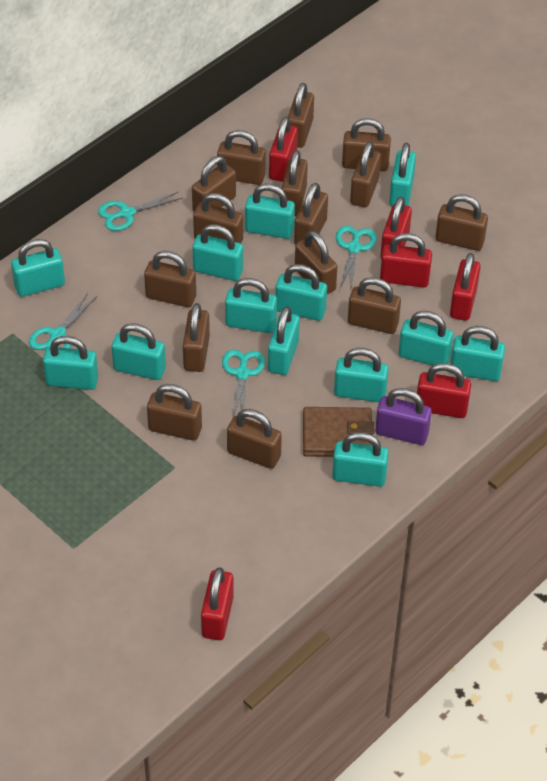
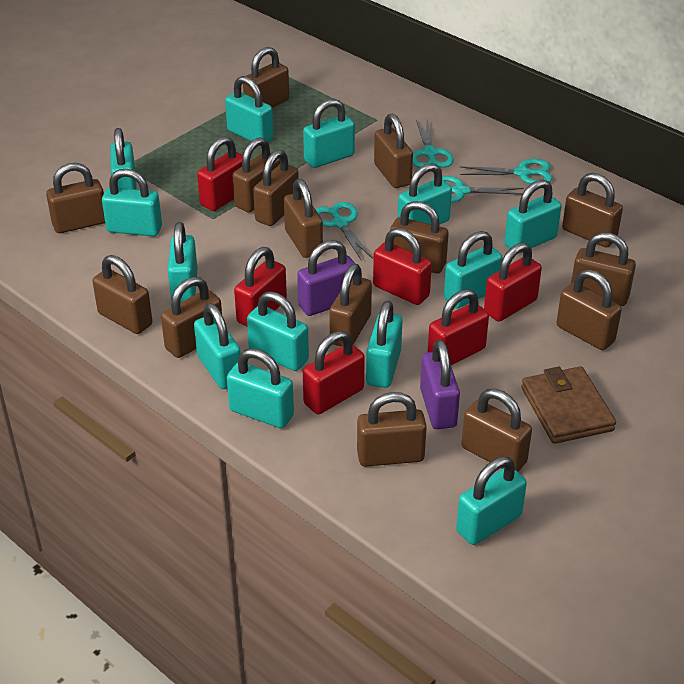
purple padlock: 1 -> 2

